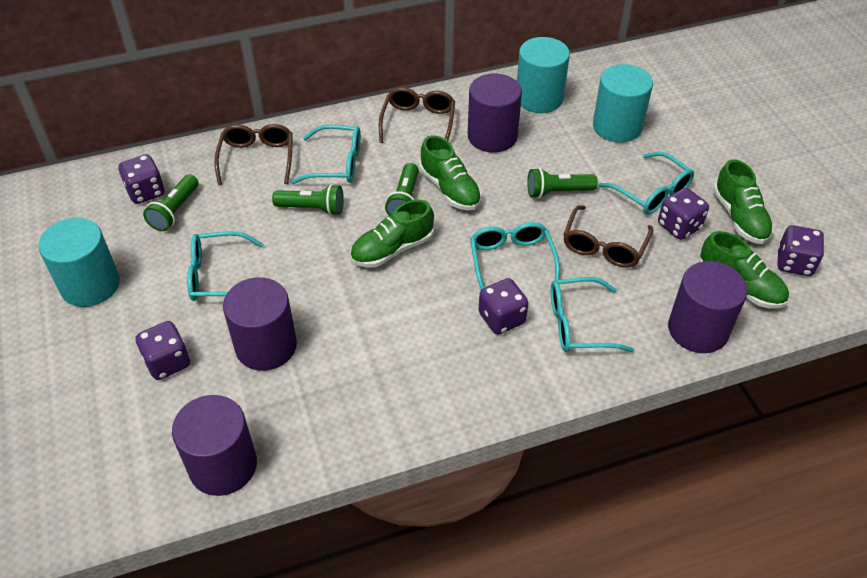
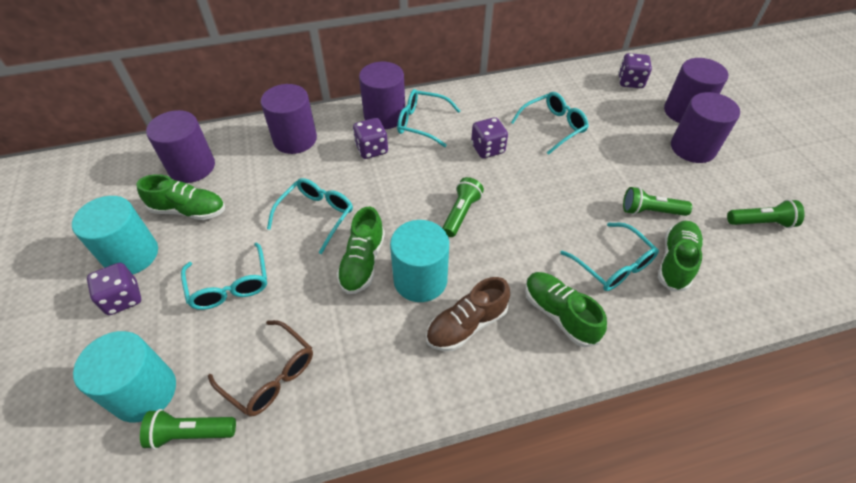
brown glasses: 3 -> 1
brown shoe: 0 -> 1
purple cylinder: 4 -> 5
purple dice: 5 -> 4

